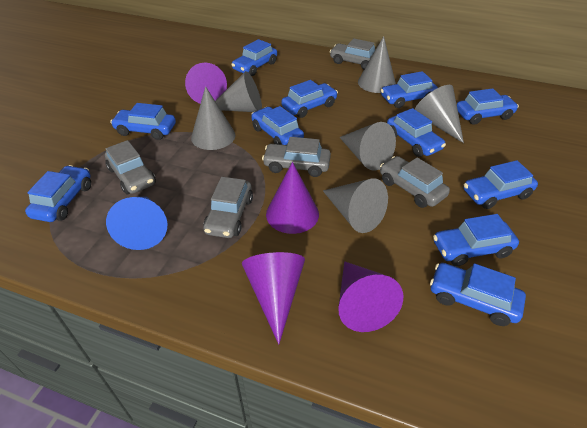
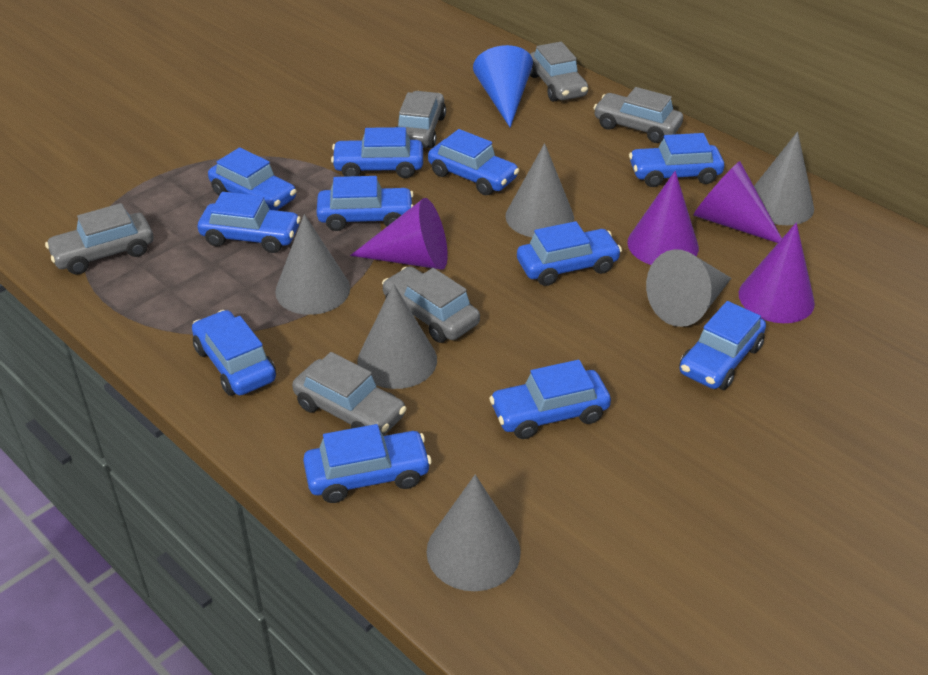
grey car: 5 -> 6

